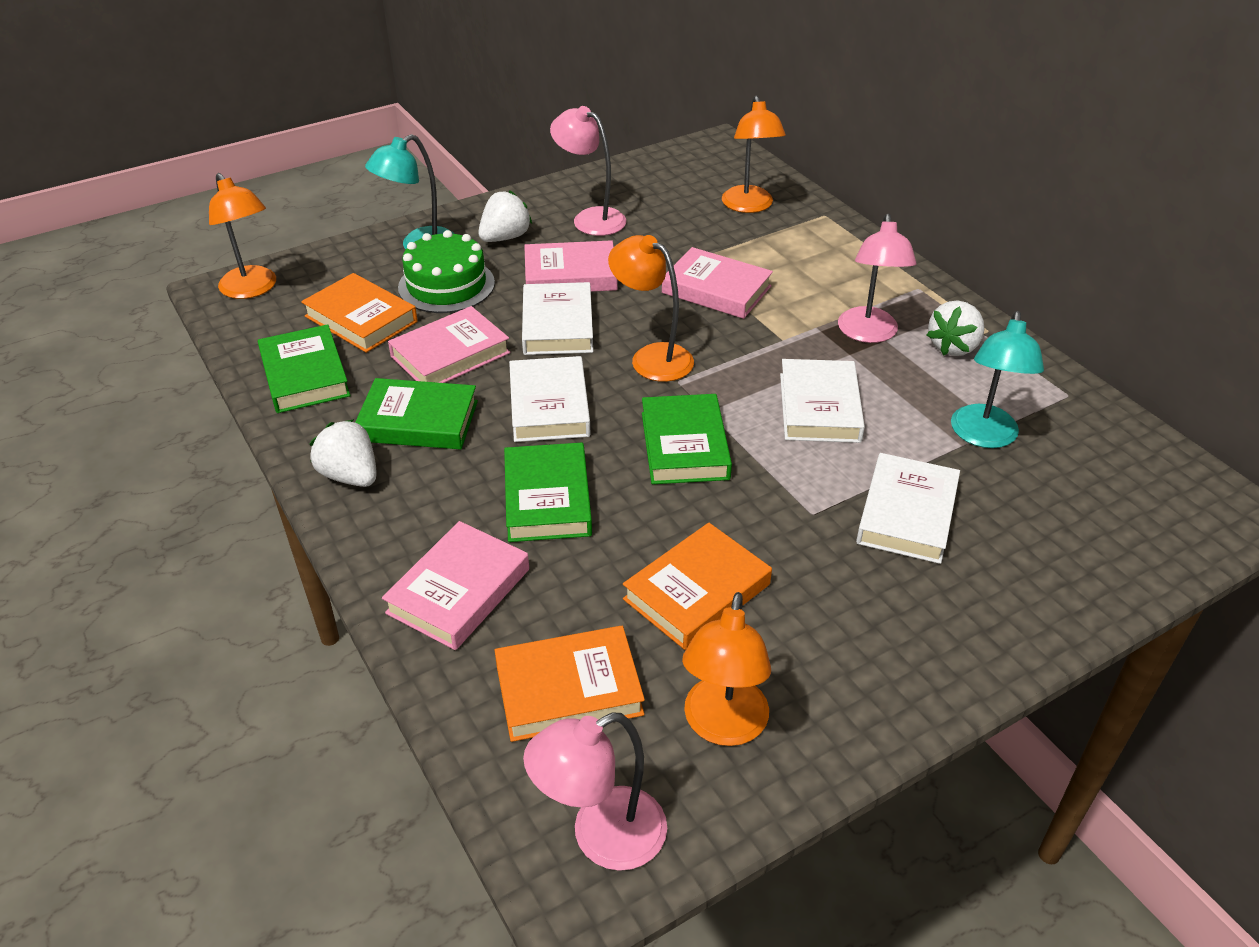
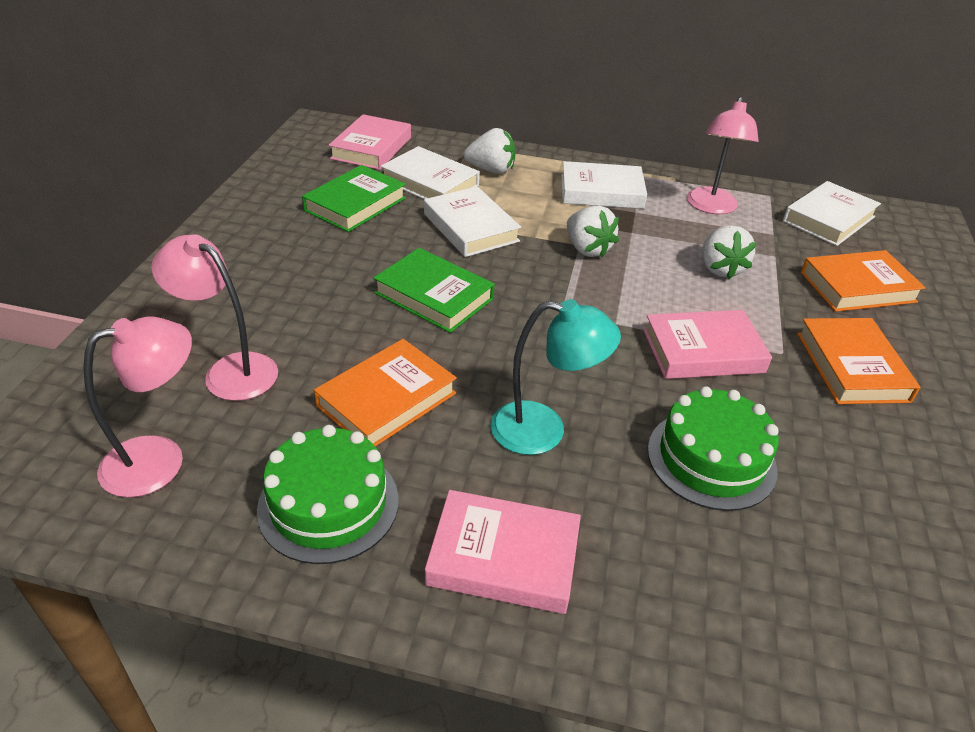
green book: 4 -> 2
green cake: 1 -> 2
orange lamp: 4 -> 0
pink book: 4 -> 3
turquoise lamp: 2 -> 1

